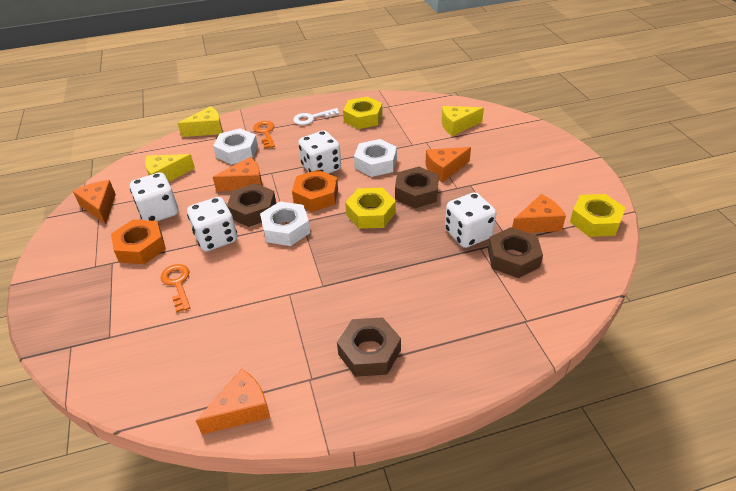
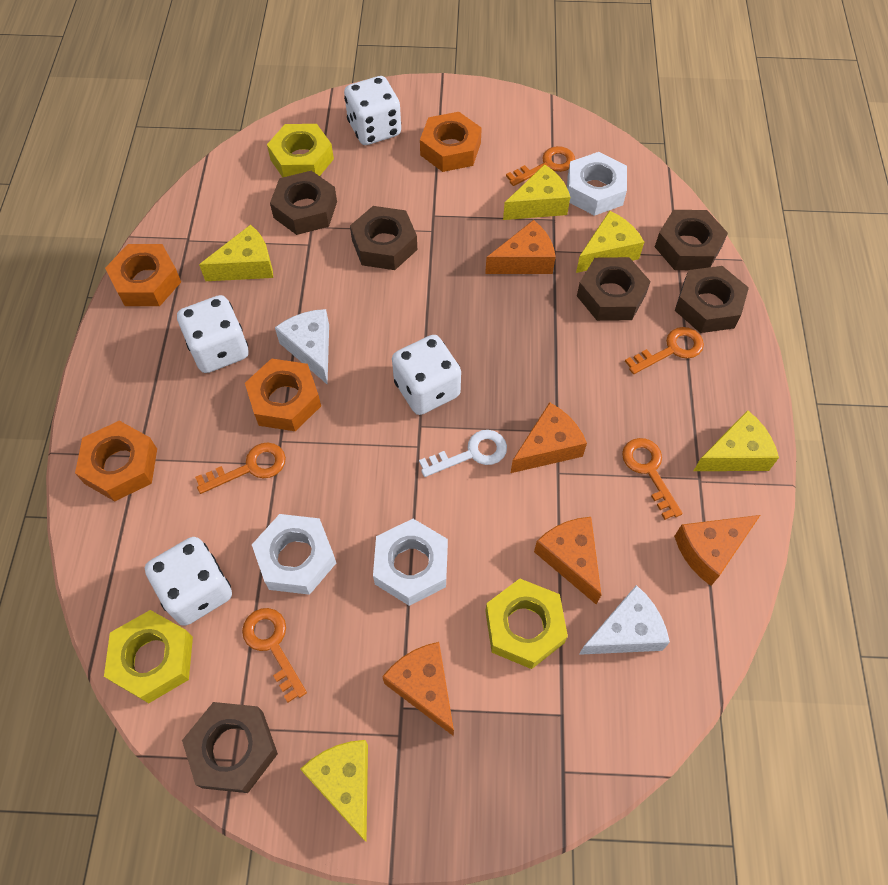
brown nut: 4 -> 6
orange key: 2 -> 5
orange nut: 2 -> 4
white cheese: 0 -> 2
yellow cheese: 3 -> 5

